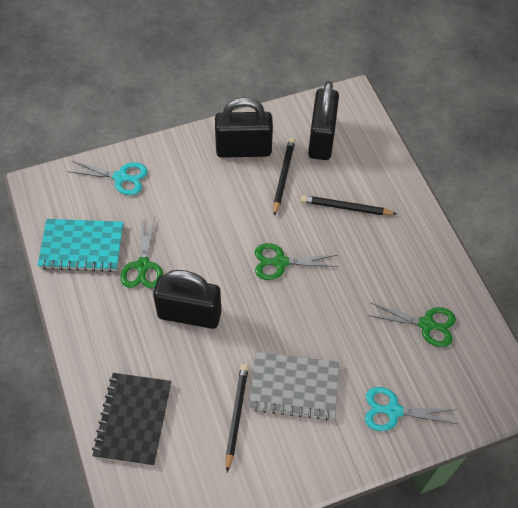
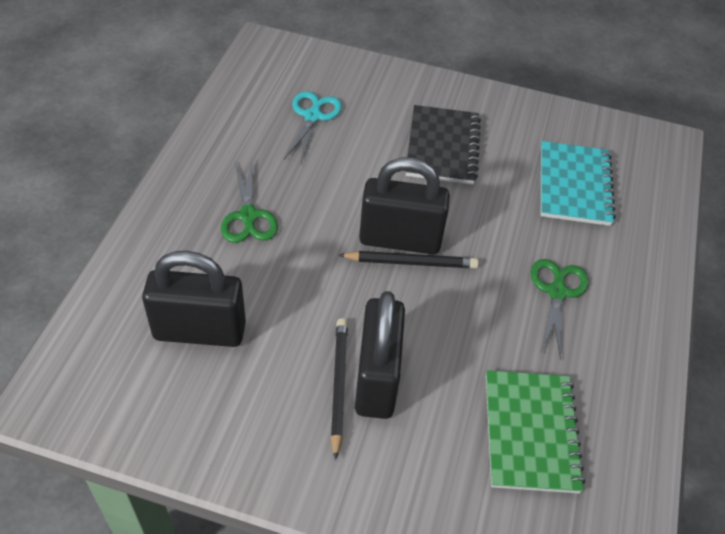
black pencil: 3 -> 2
green notebook: 0 -> 1
green scissors: 3 -> 2
grey notebook: 1 -> 0
turquoise scissors: 2 -> 1

